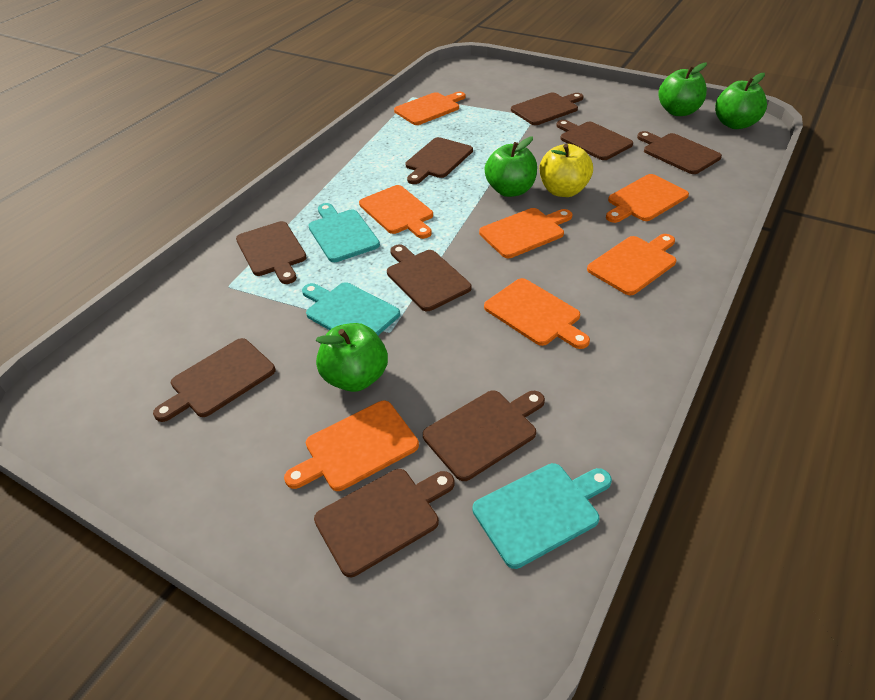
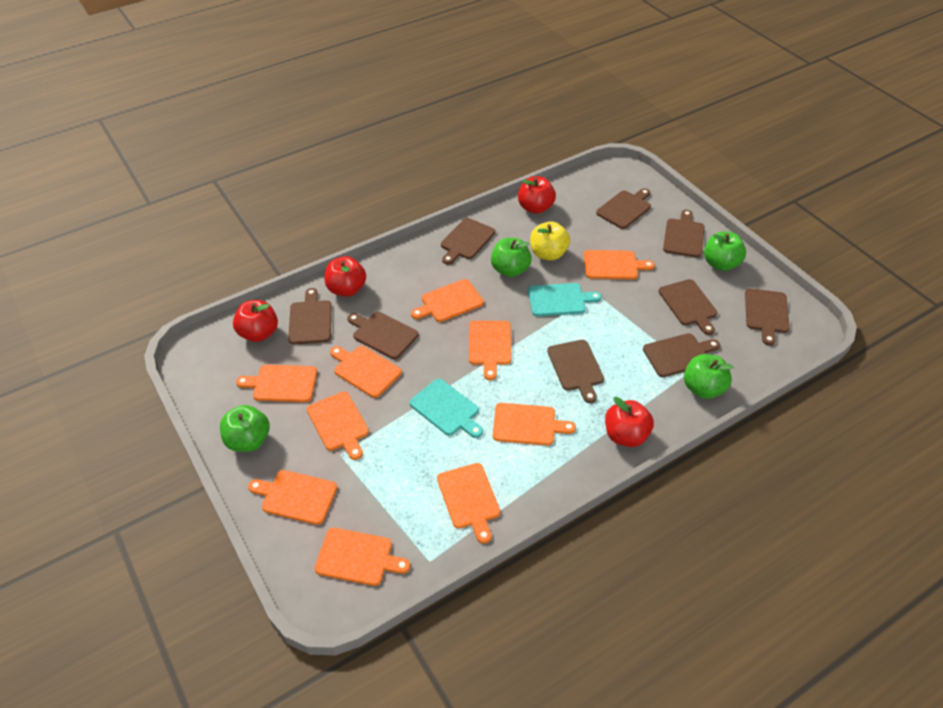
orange cutting board: 7 -> 10
red apple: 0 -> 4
turquoise cutting board: 3 -> 2

